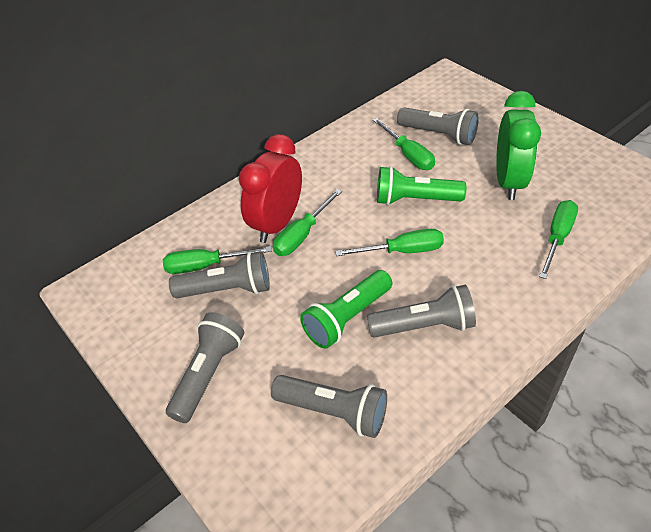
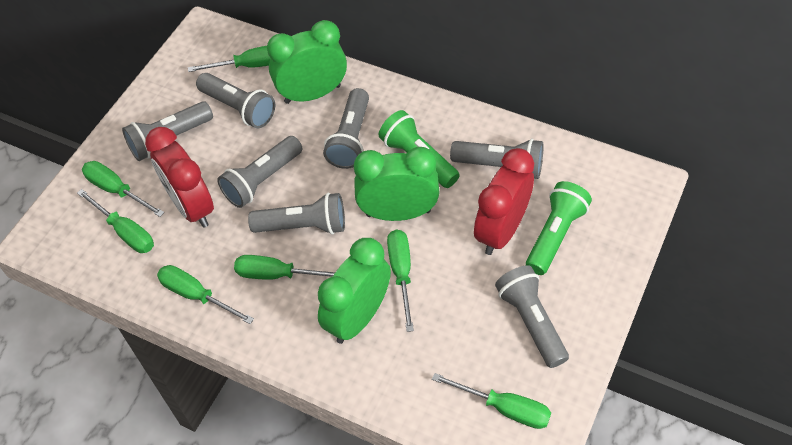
green clock: 1 -> 3
green screwdriver: 5 -> 7
grey flashlight: 5 -> 7
red clock: 1 -> 2

